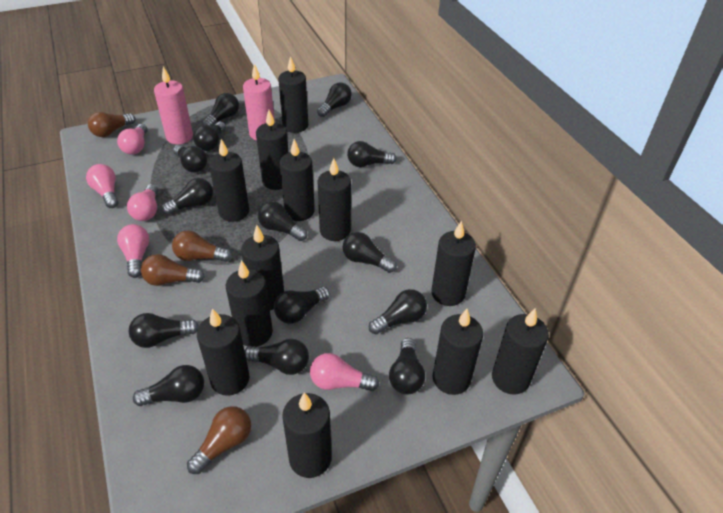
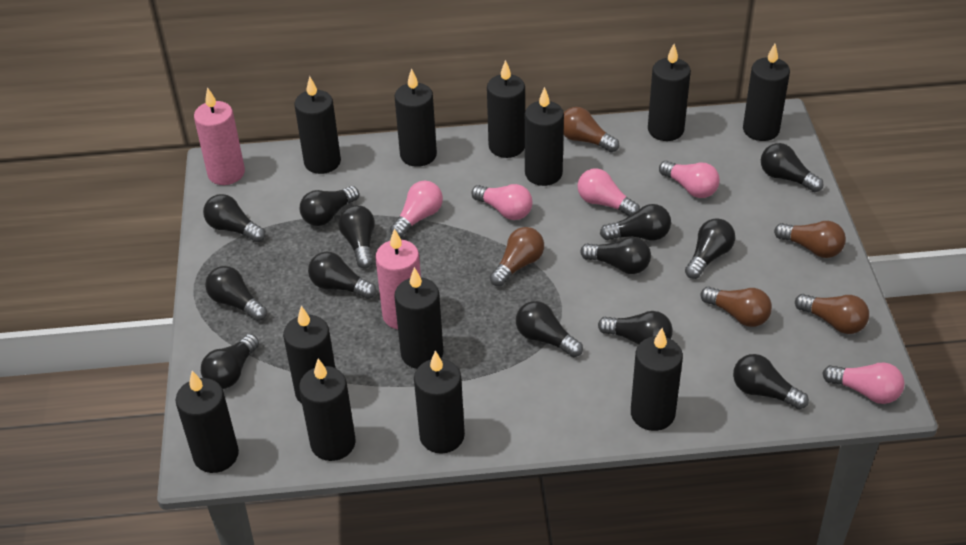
black light bulb: 14 -> 13
brown light bulb: 4 -> 5

